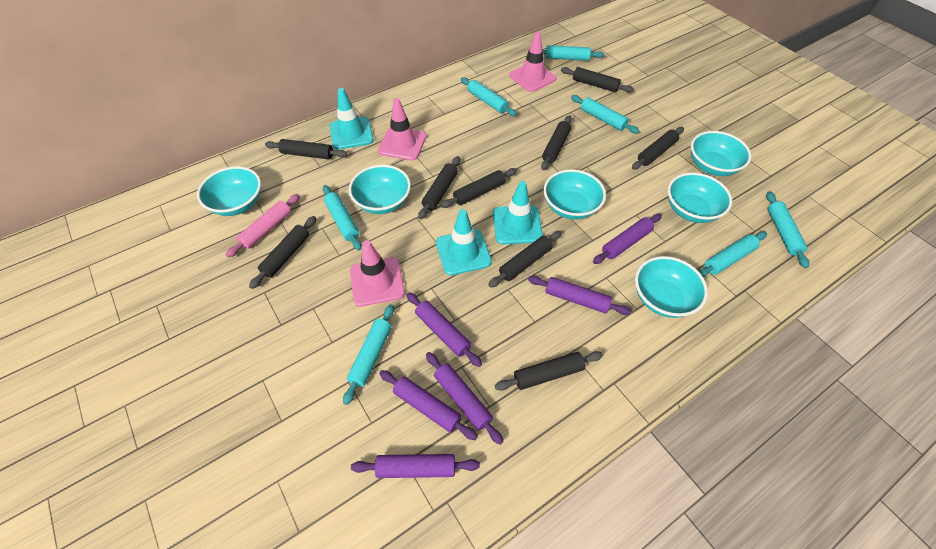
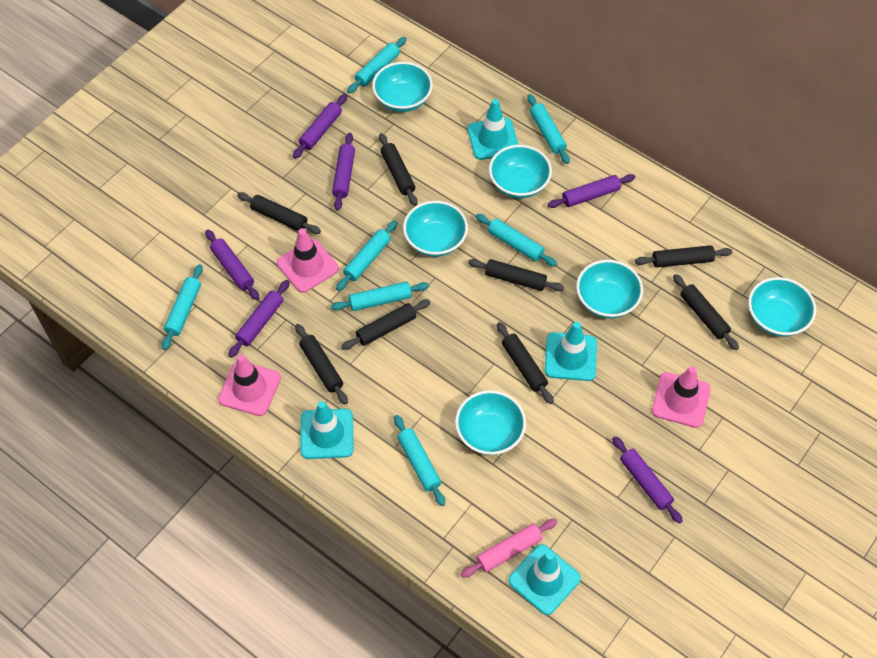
black rolling pin: 9 -> 8
turquoise traffic cone: 3 -> 4

